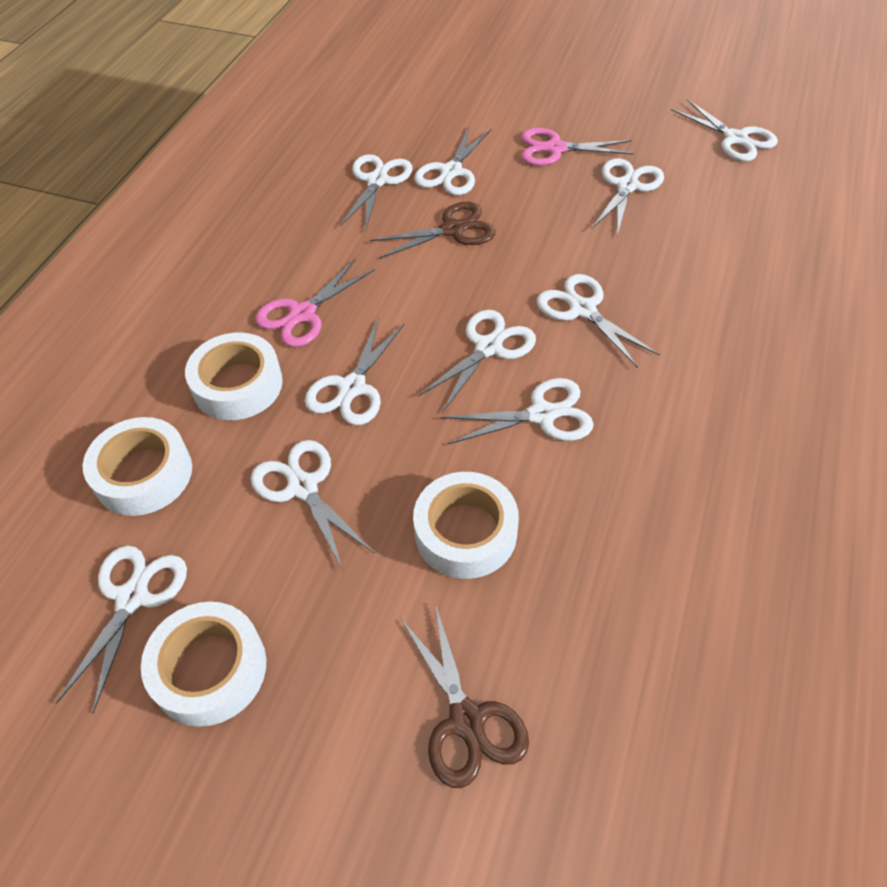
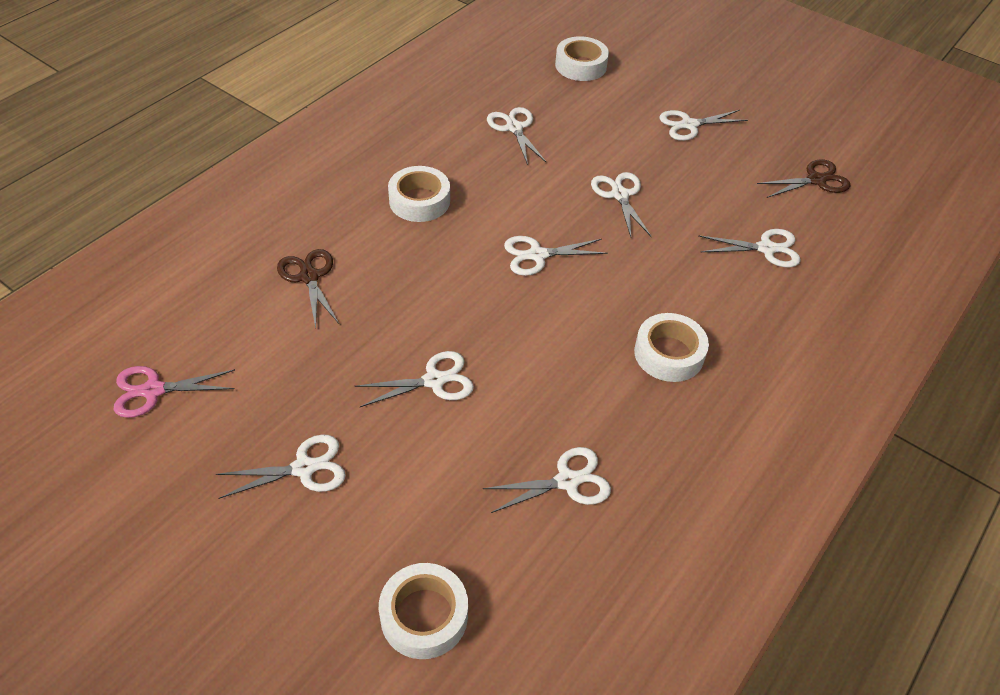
pink scissors: 2 -> 1
white scissors: 10 -> 8

